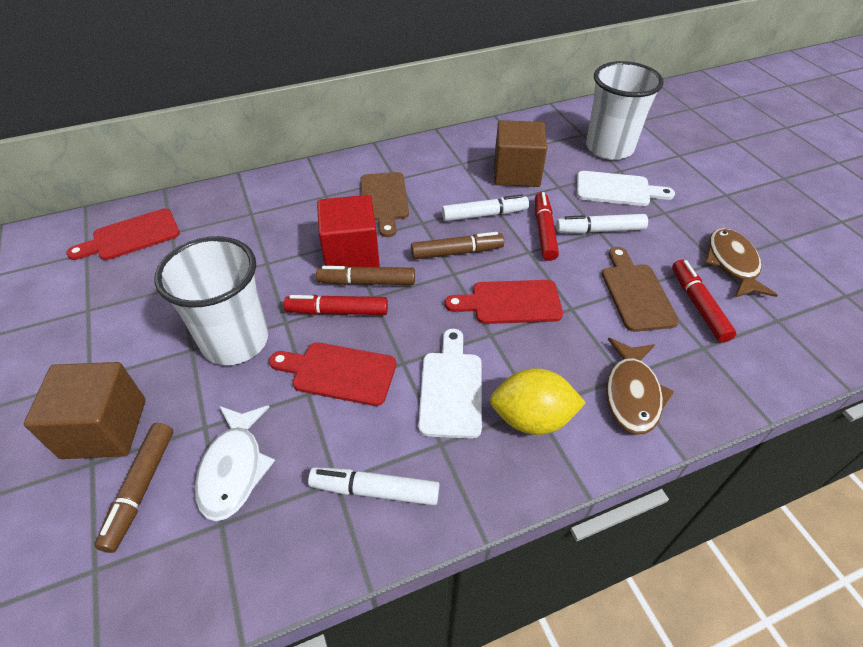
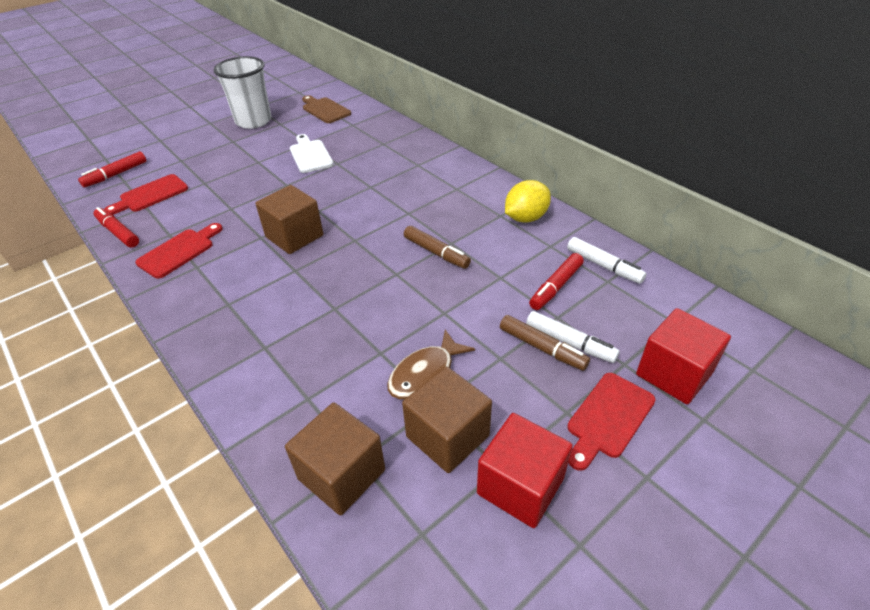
brown cube: 2 -> 3
brown cutting board: 2 -> 1
brown fish: 2 -> 1
brown marker: 3 -> 2
red cube: 1 -> 2
white cup: 2 -> 1
white cutting board: 2 -> 1
white fish: 1 -> 0
white marker: 3 -> 2

